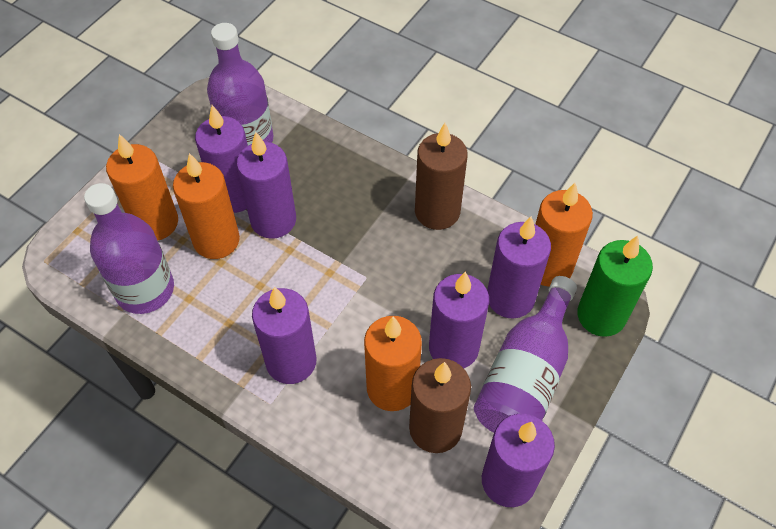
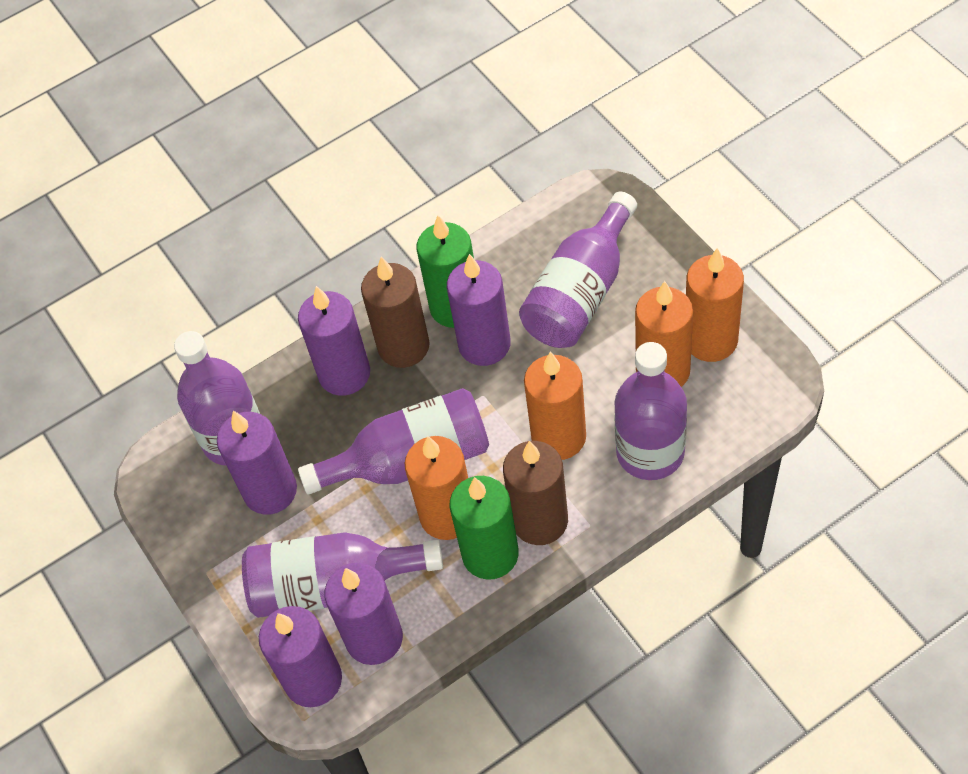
green candle: 1 -> 2
purple bottle: 3 -> 5
purple candle: 6 -> 5

